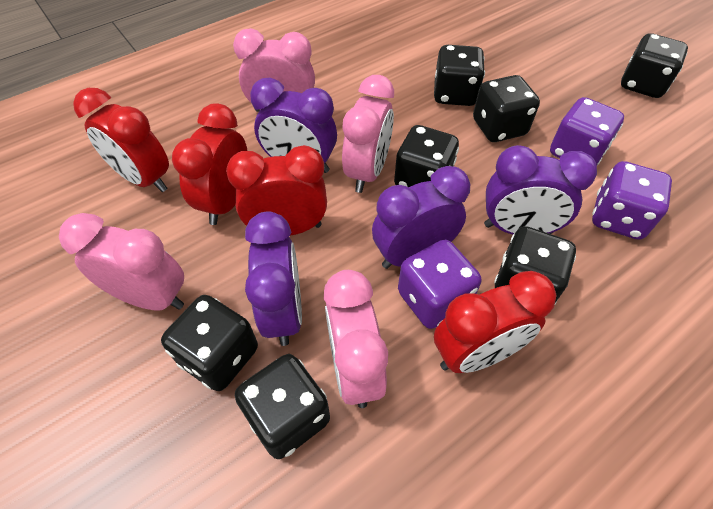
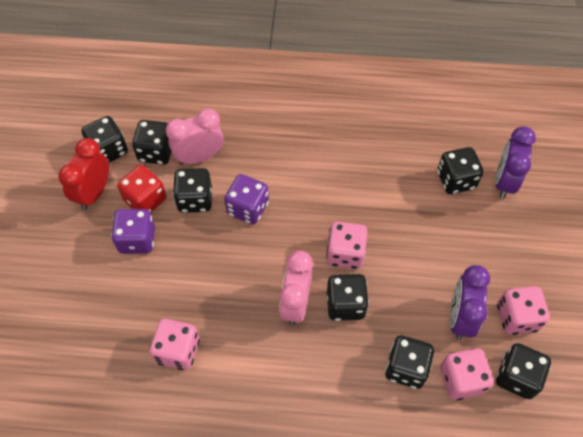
pink clock: 4 -> 2
pink dice: 0 -> 4
purple clock: 4 -> 2
purple dice: 3 -> 2
red clock: 4 -> 1
red dice: 0 -> 1

